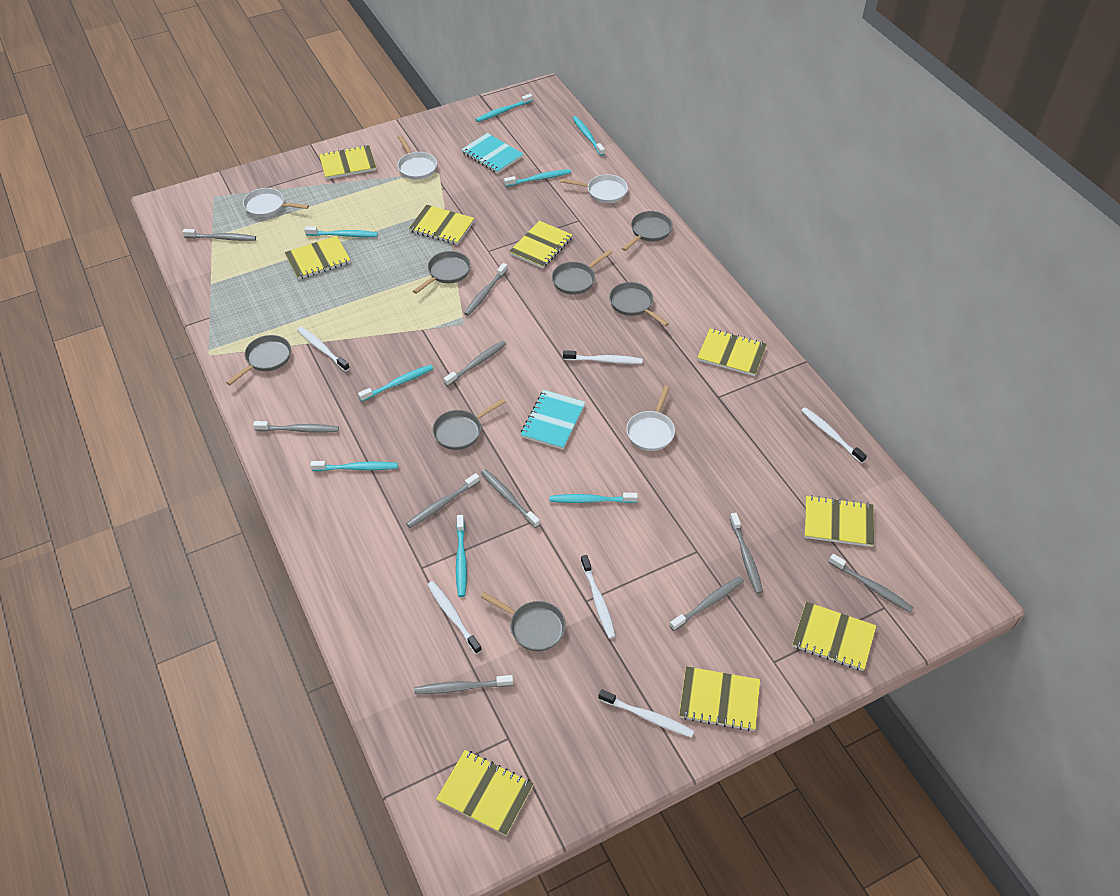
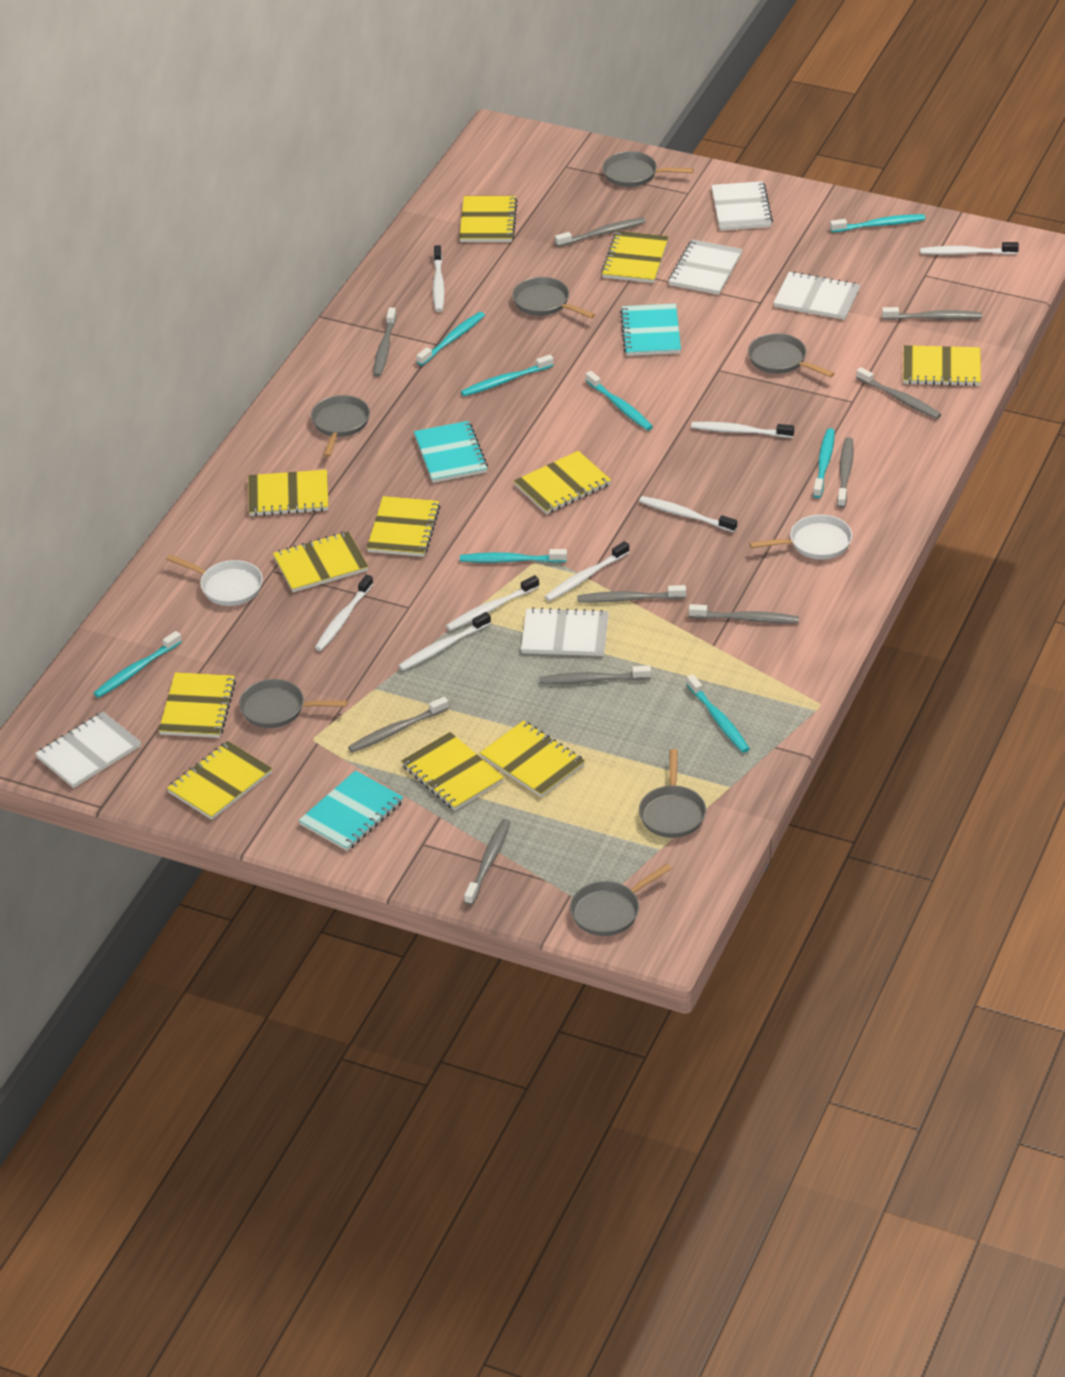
turquoise notebook: 2 -> 3
white notebook: 0 -> 5
white pan: 4 -> 2
white toothbrush: 6 -> 8
yellow notebook: 9 -> 11

